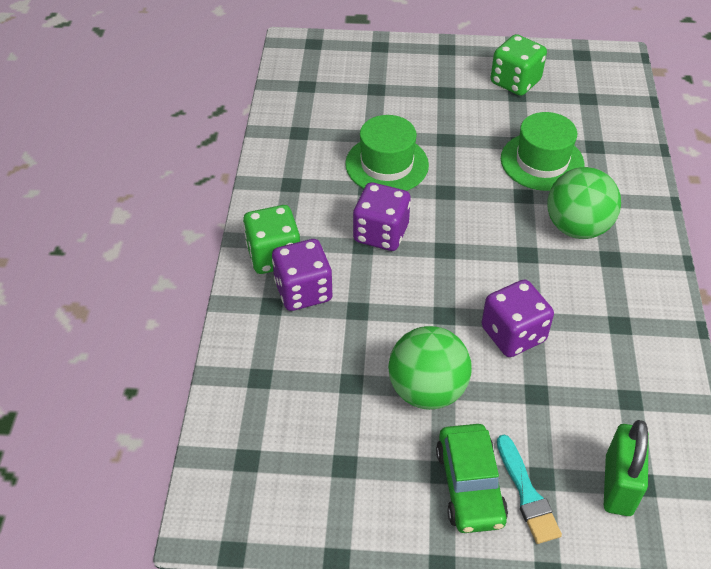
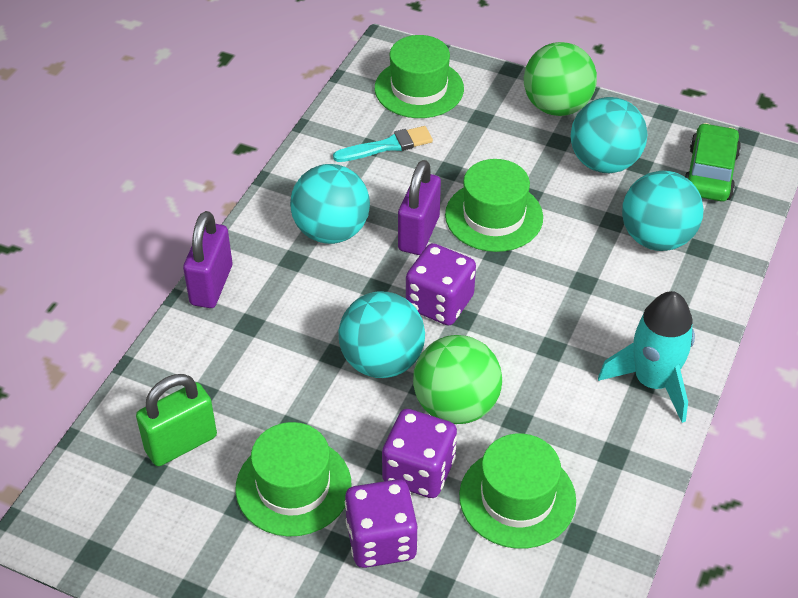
green dice: 2 -> 0
green hat: 2 -> 4
purple padlock: 0 -> 2
turquoise ball: 0 -> 4
turquoise rocket: 0 -> 1

